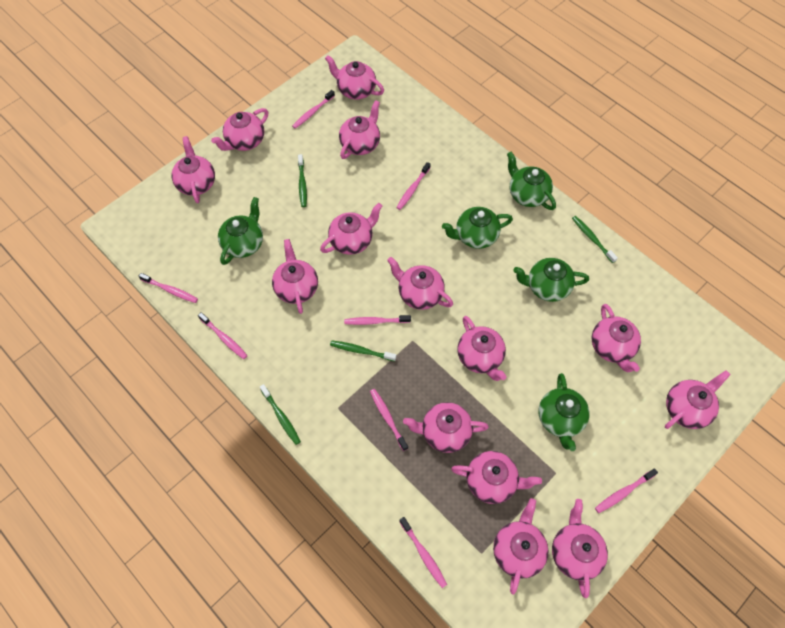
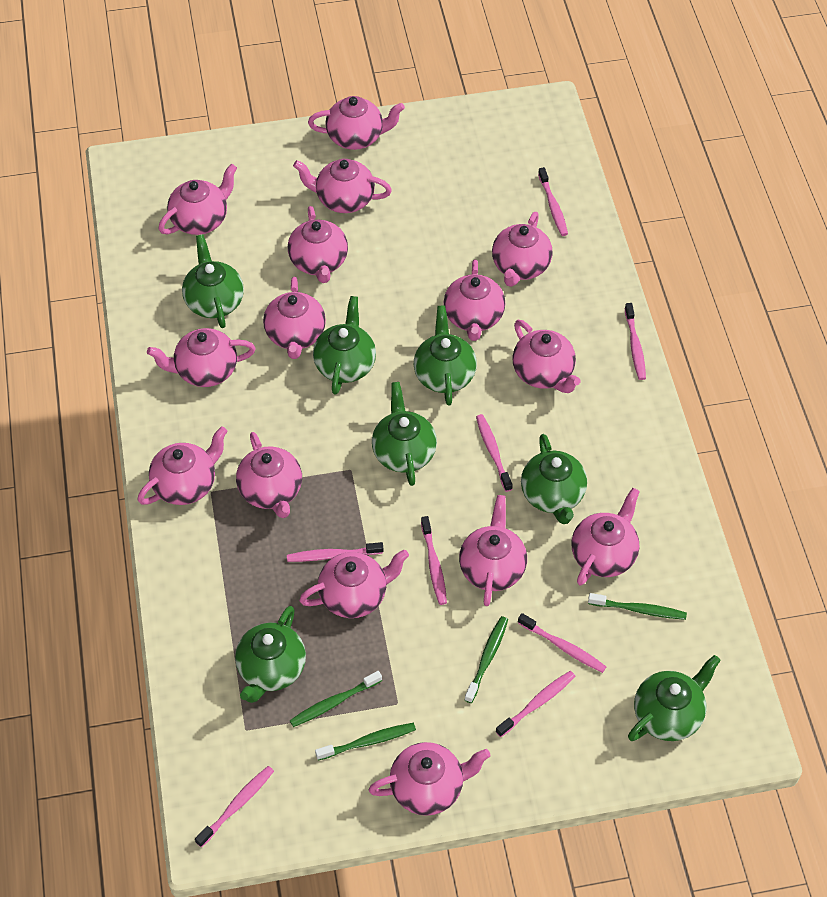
green teapot: 5 -> 7
pink teapot: 14 -> 15

